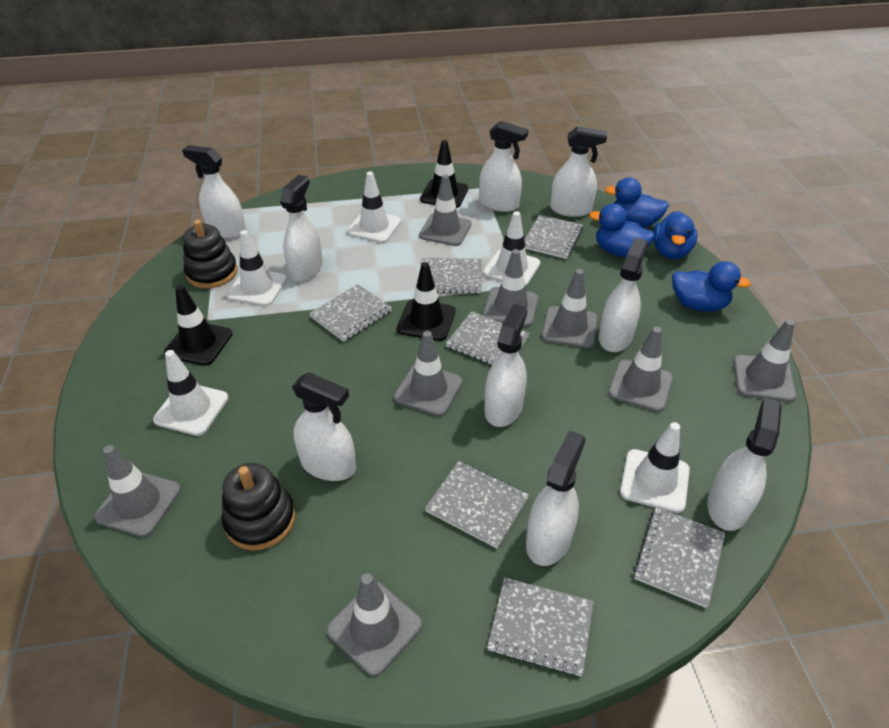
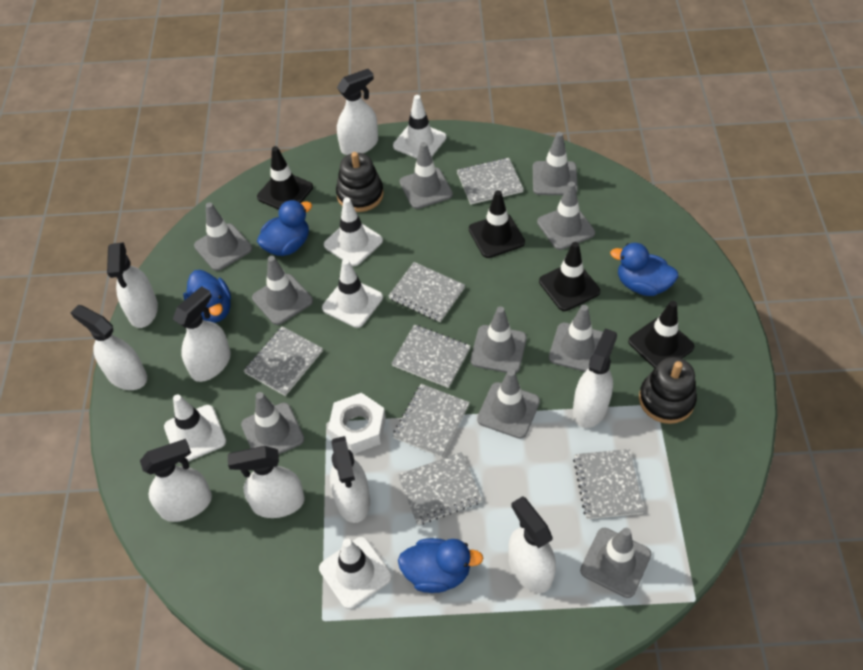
black traffic cone: 3 -> 4
grey traffic cone: 8 -> 10
white nut: 0 -> 1

